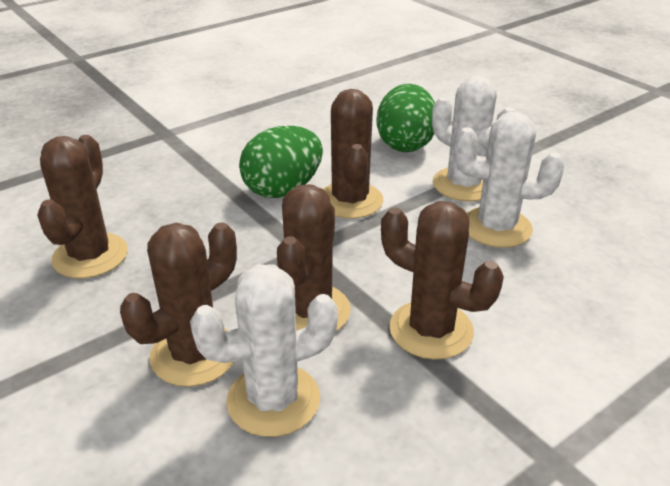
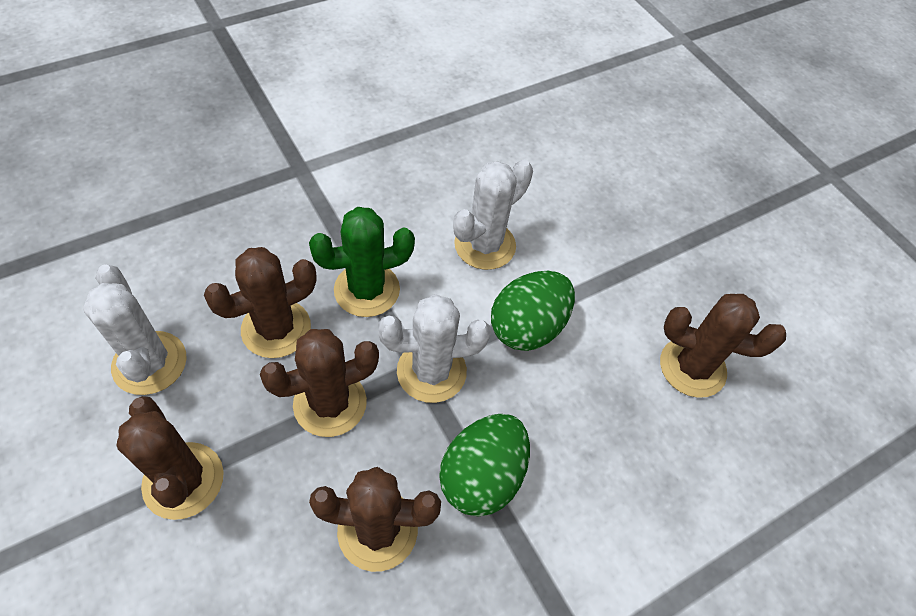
green cactus: 0 -> 1

